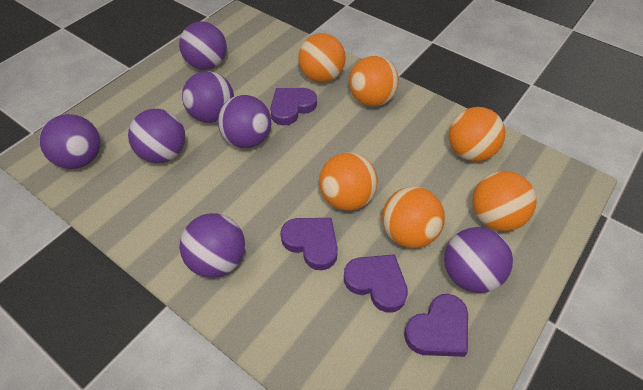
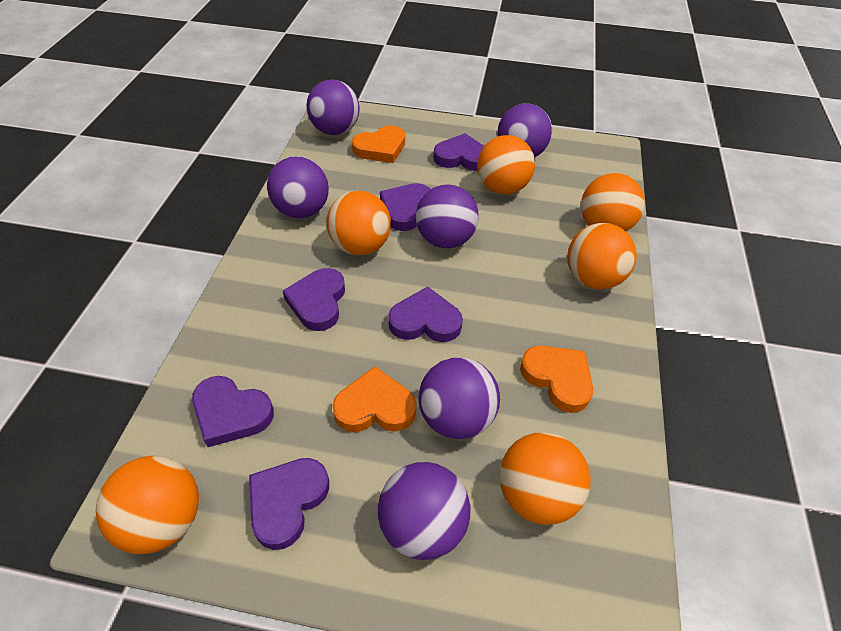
orange heart: 0 -> 3
purple ball: 7 -> 6
purple heart: 4 -> 6

